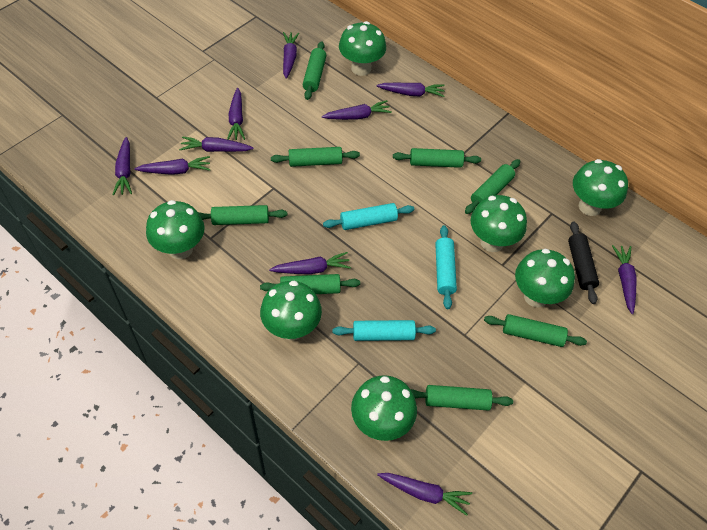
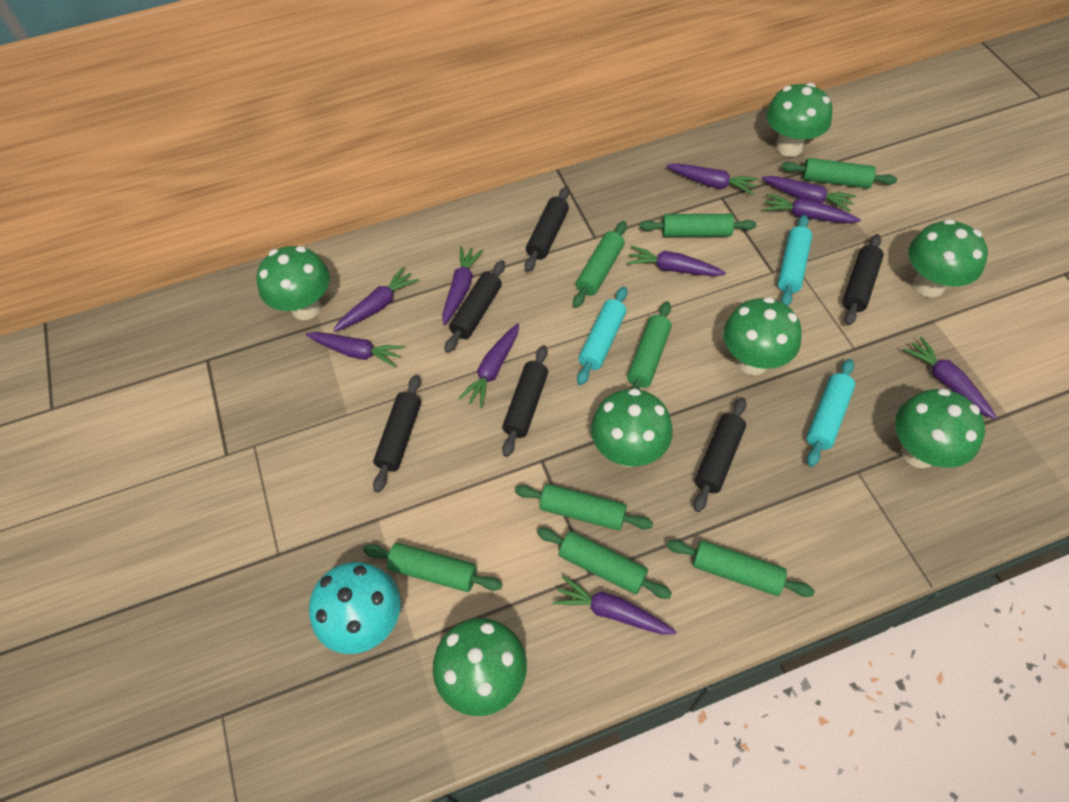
black rolling pin: 1 -> 6
turquoise mushroom: 0 -> 1

